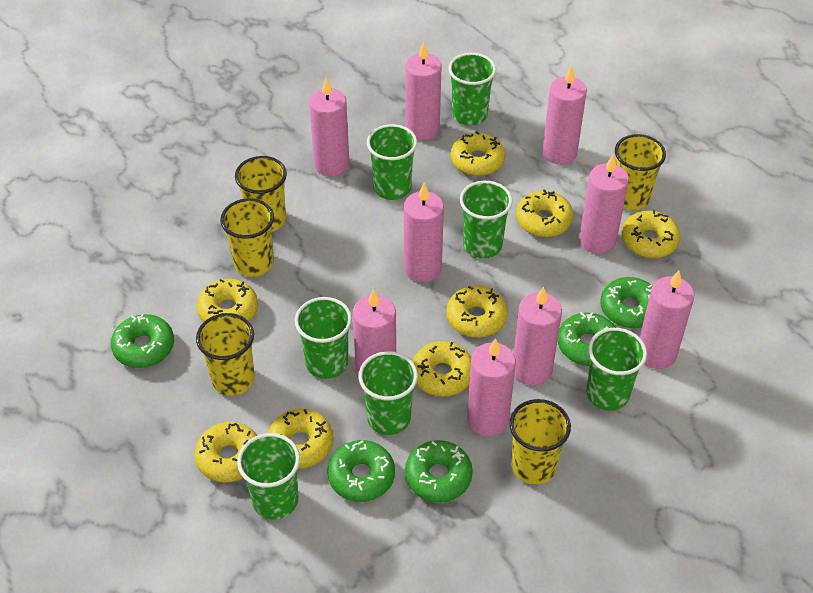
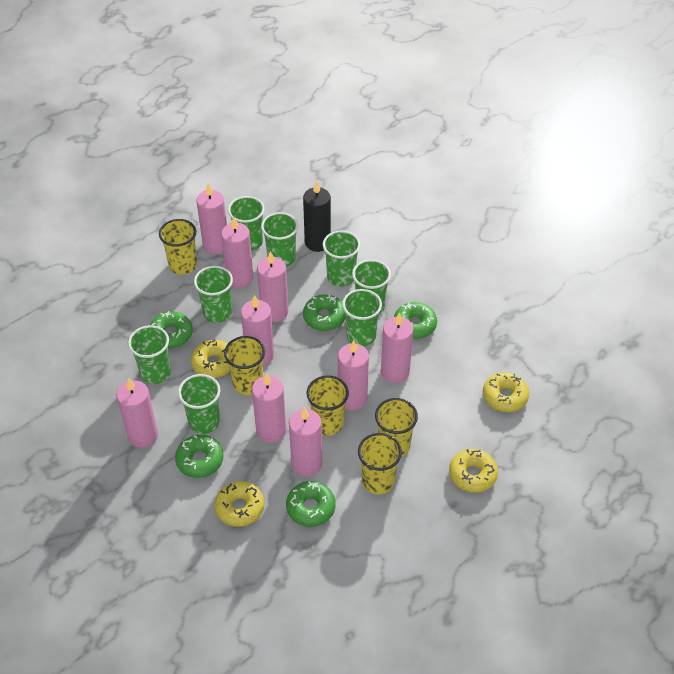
black candle: 0 -> 1
green cup: 7 -> 8
yellow donut: 8 -> 4

